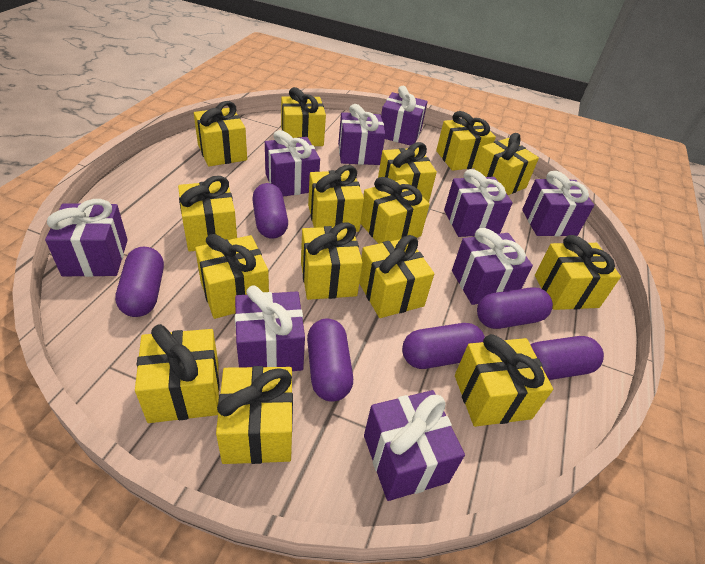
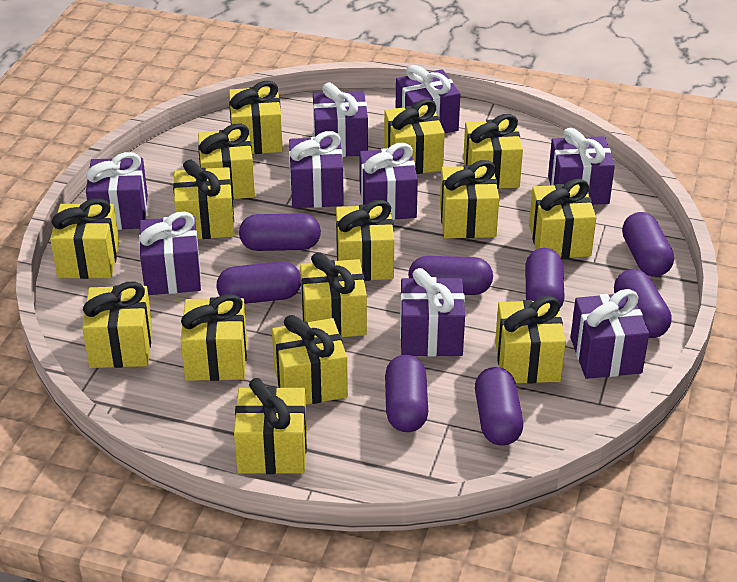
purple capsule: 6 -> 8

